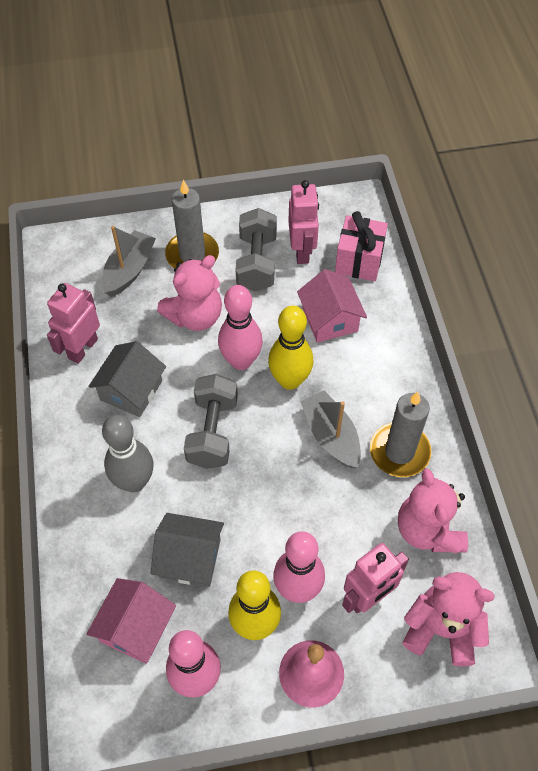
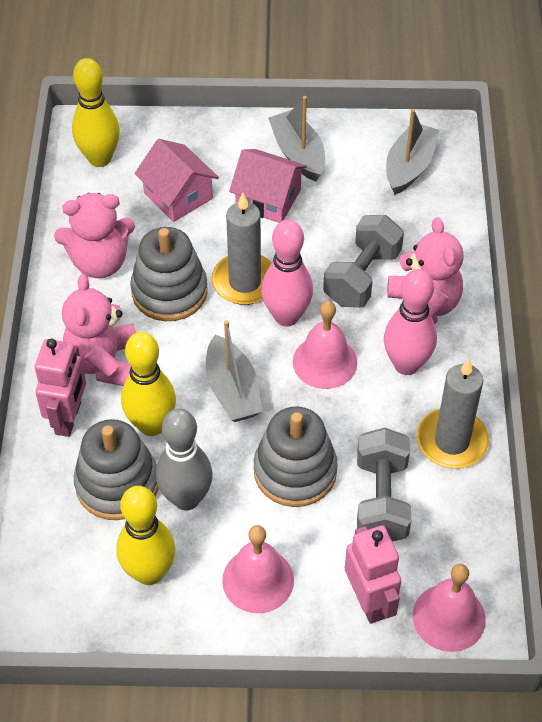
grey boat: 2 -> 3
grey house: 2 -> 0
grey stacking toy: 0 -> 3
pink bell: 1 -> 3
pink bowling pin: 3 -> 2
pink gift: 1 -> 0
pink robot: 3 -> 2
yellow bowling pin: 2 -> 3

